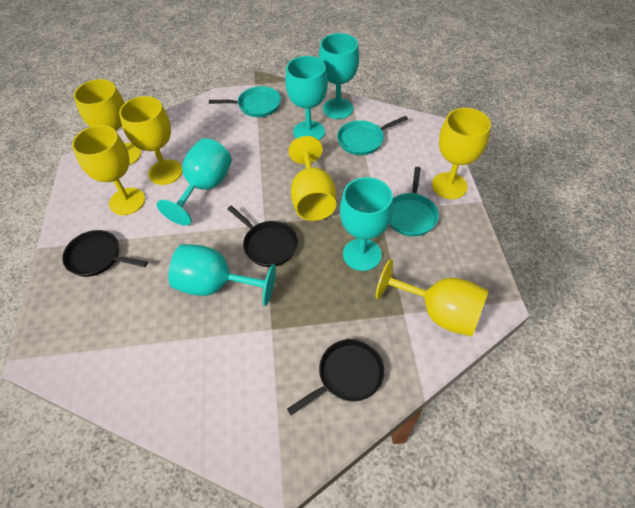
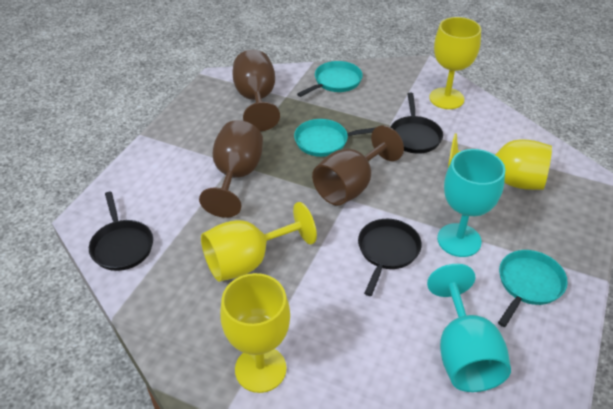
brown goblet: 0 -> 3
turquoise goblet: 5 -> 2
yellow goblet: 6 -> 4

